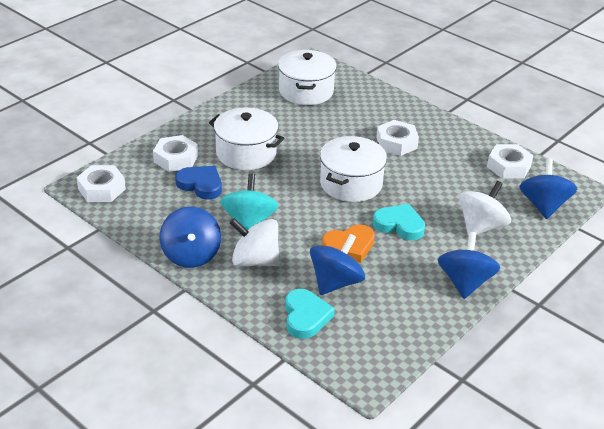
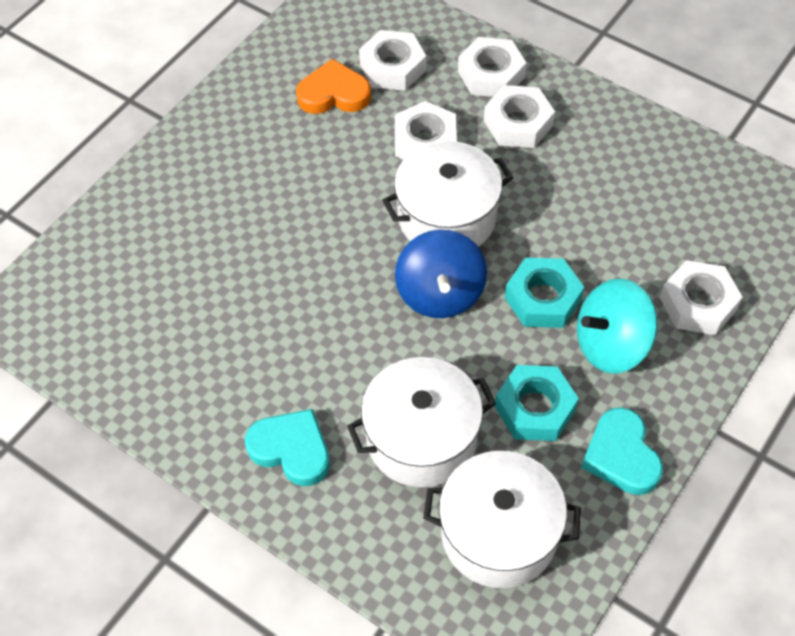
blue heart: 1 -> 0
blue spinning top: 4 -> 1
turquoise nut: 0 -> 2
white nut: 4 -> 5
white spinning top: 2 -> 0

